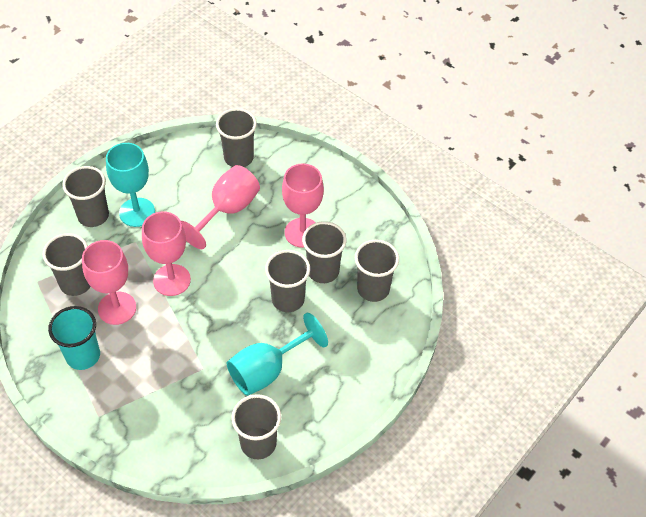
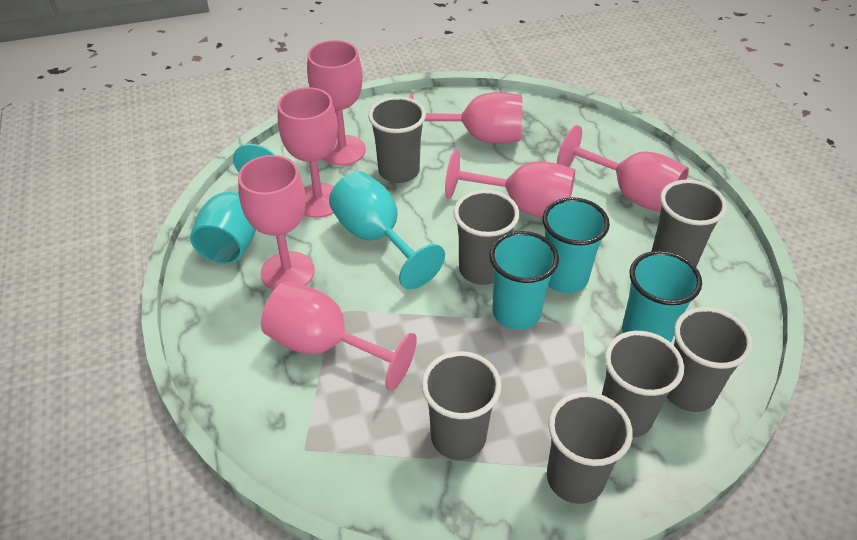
pink goblet: 4 -> 7
turquoise cup: 1 -> 3

